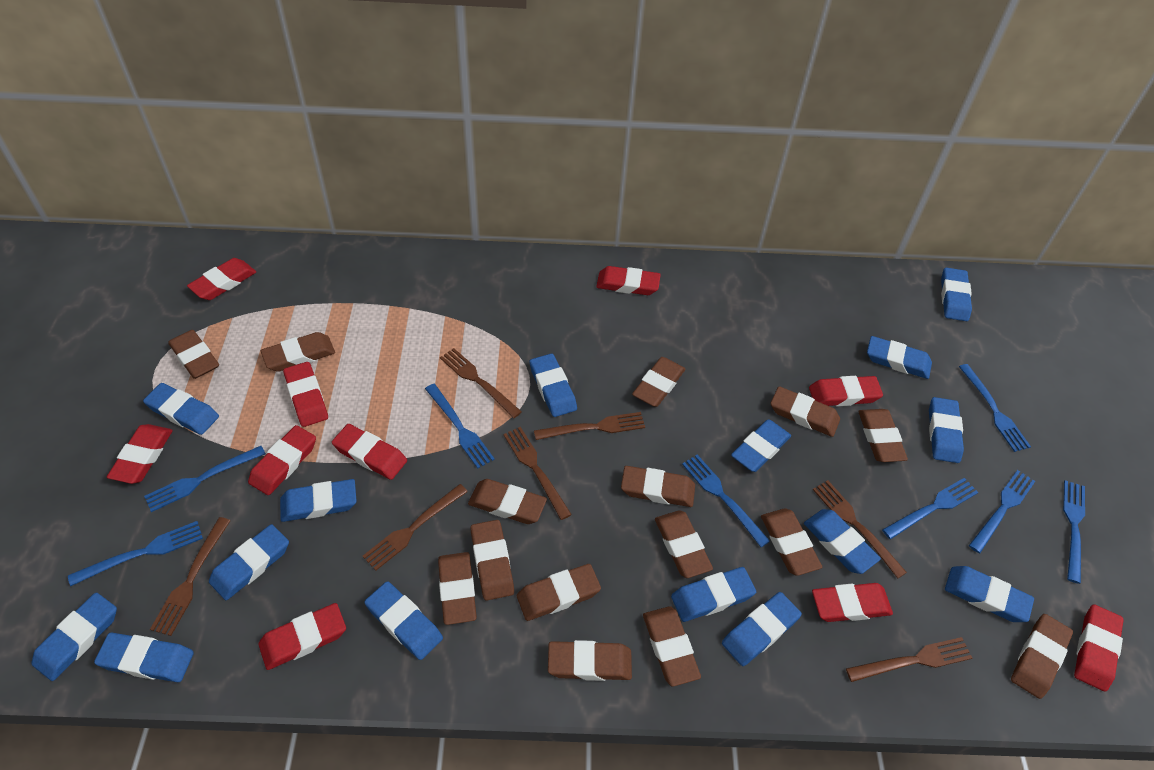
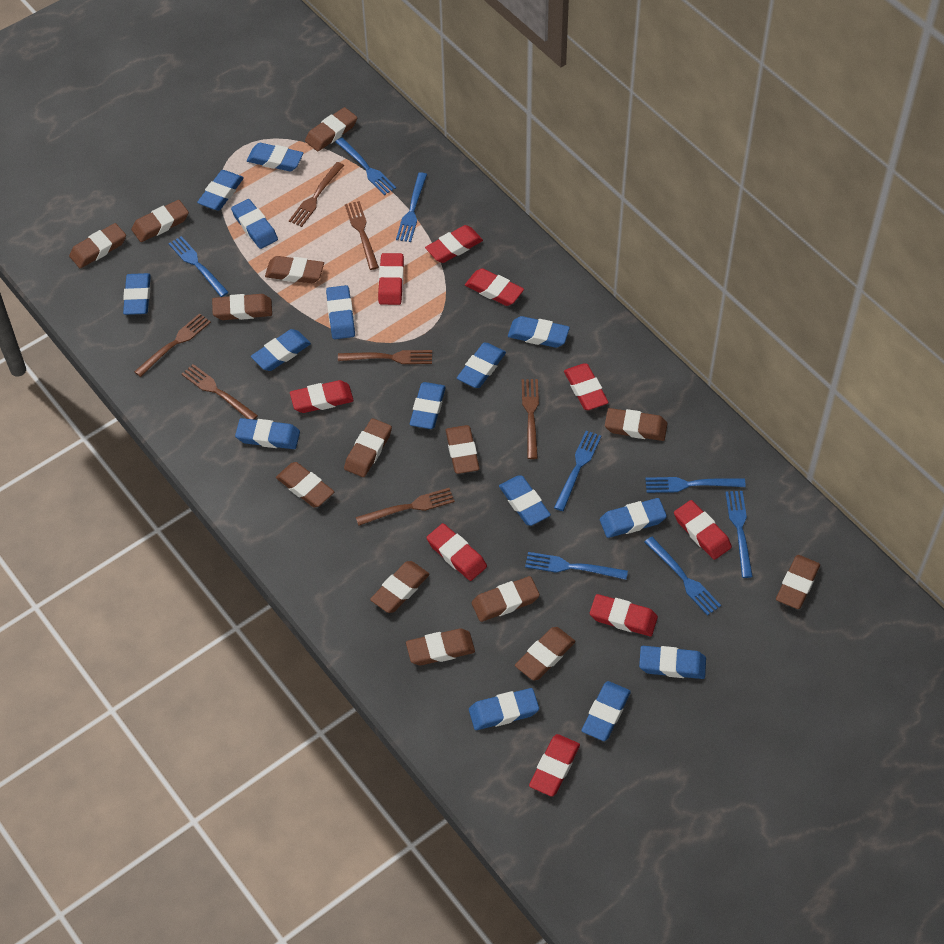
brown eraser: 15 -> 14
red eraser: 10 -> 9

